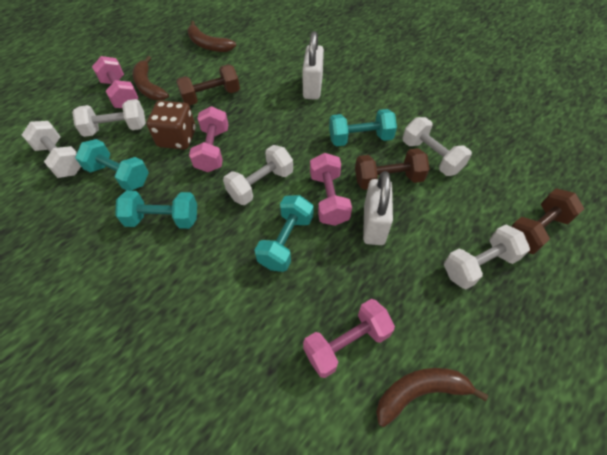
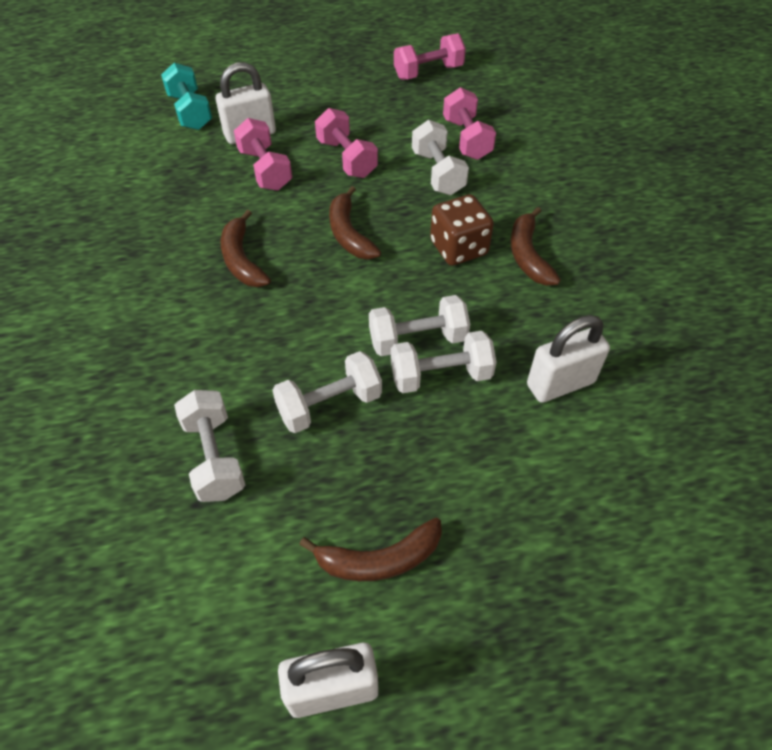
brown banana: 3 -> 4
brown dumbbell: 3 -> 0
turquoise dumbbell: 4 -> 1
white padlock: 2 -> 3

